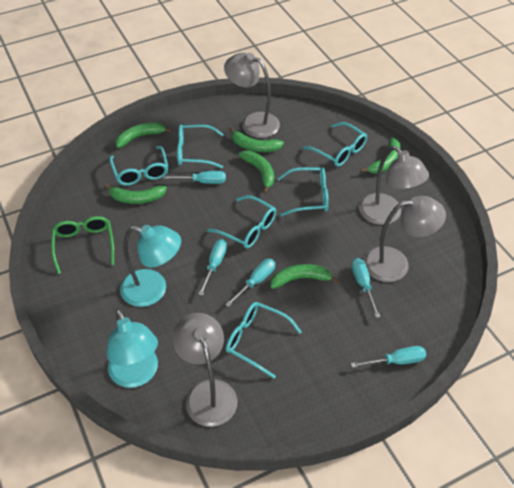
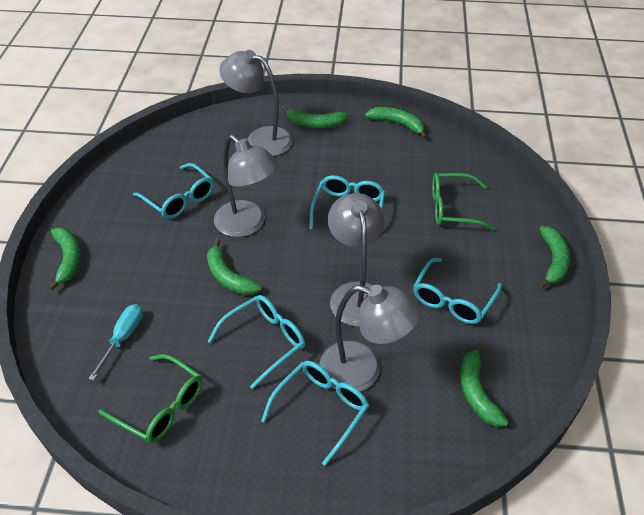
green glasses: 1 -> 2
turquoise glasses: 6 -> 5
turquoise lamp: 2 -> 0
turquoise screwdriver: 5 -> 1

